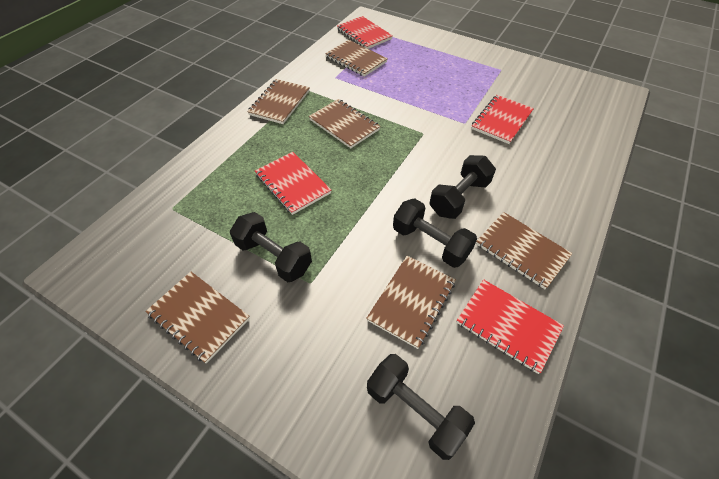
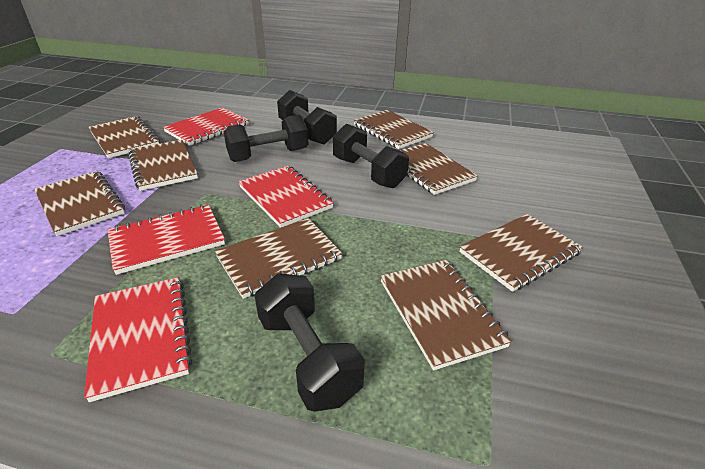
brown notebook: 6 -> 8

